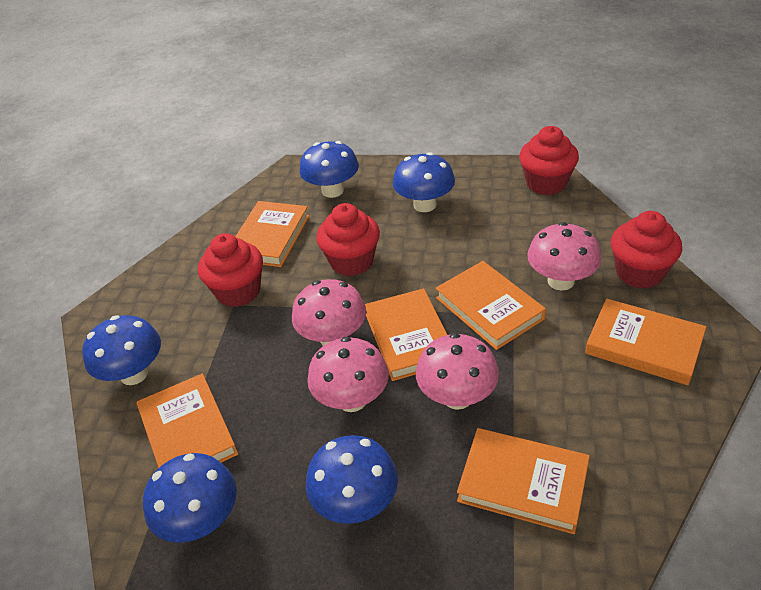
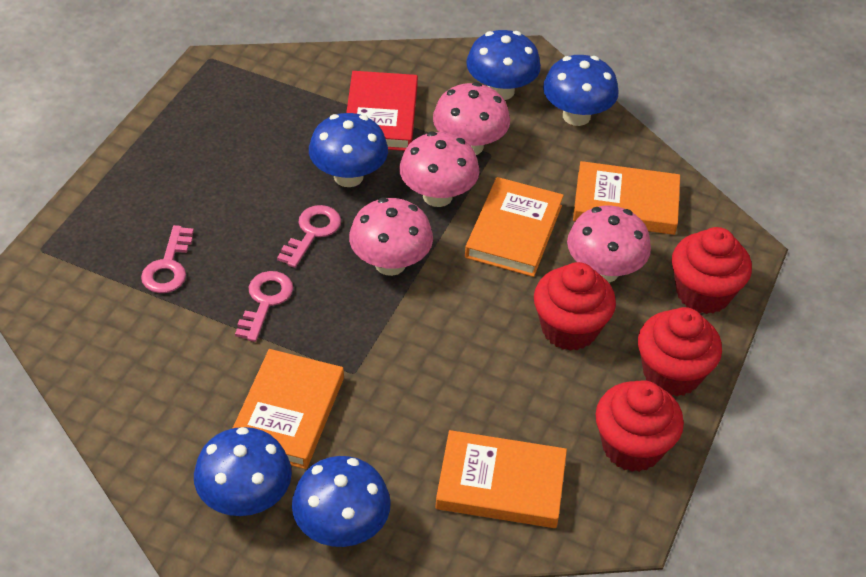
orange book: 6 -> 4
pink key: 0 -> 3
red book: 0 -> 1

